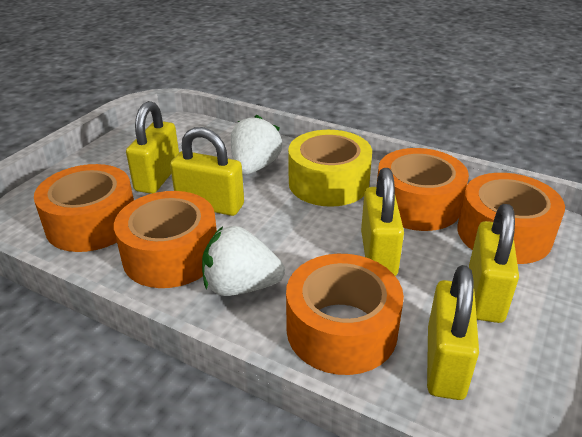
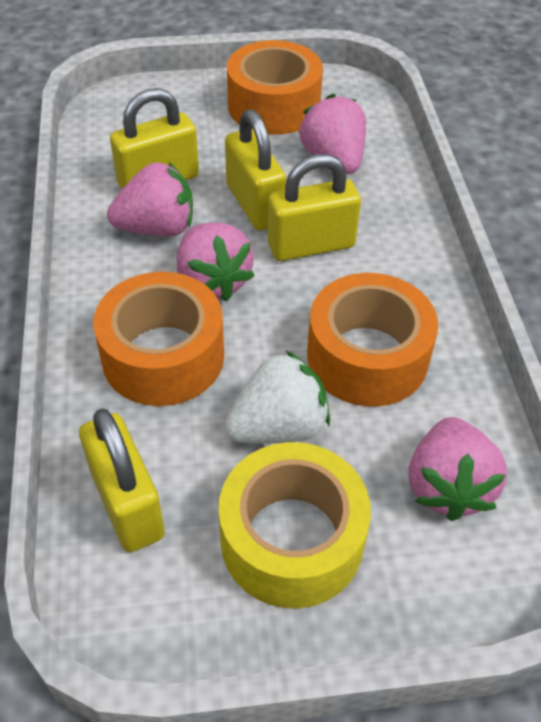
orange tape: 5 -> 3
pink strawberry: 0 -> 4
white strawberry: 2 -> 1
yellow padlock: 5 -> 4

